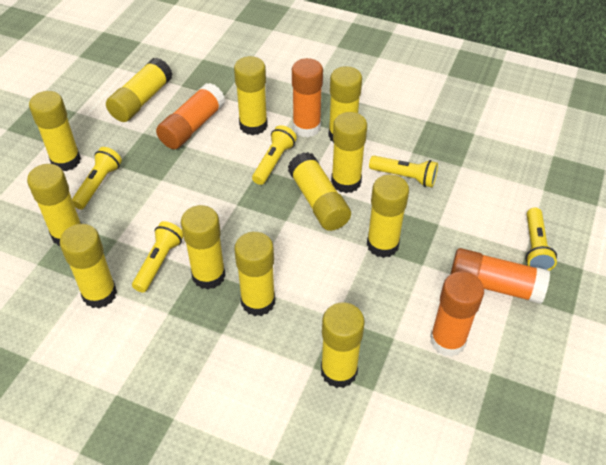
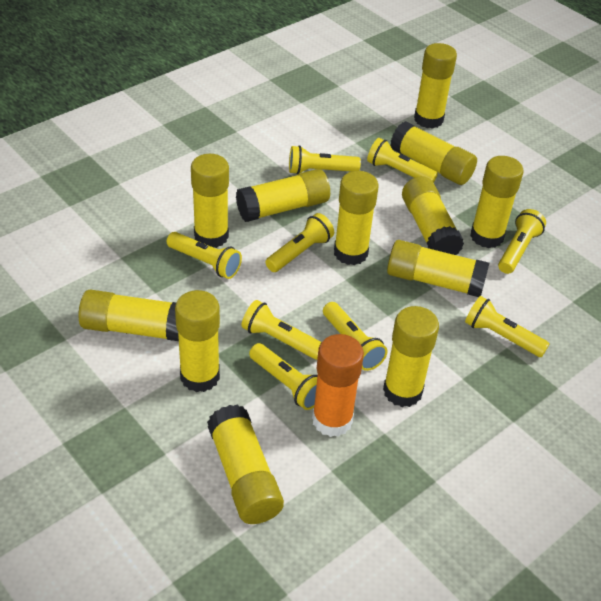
orange glue stick: 4 -> 1
yellow flashlight: 5 -> 9

